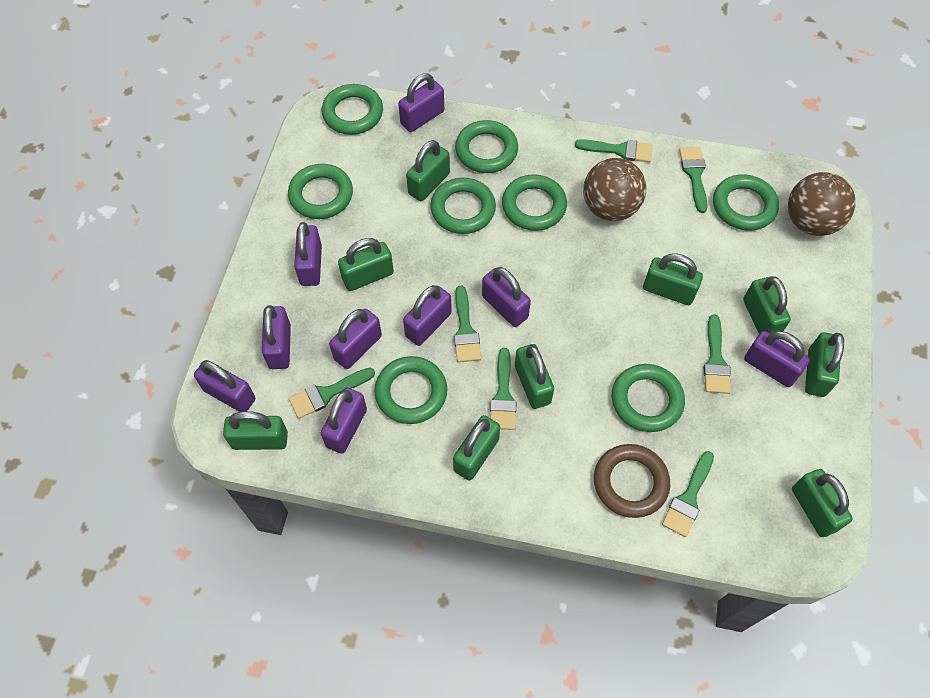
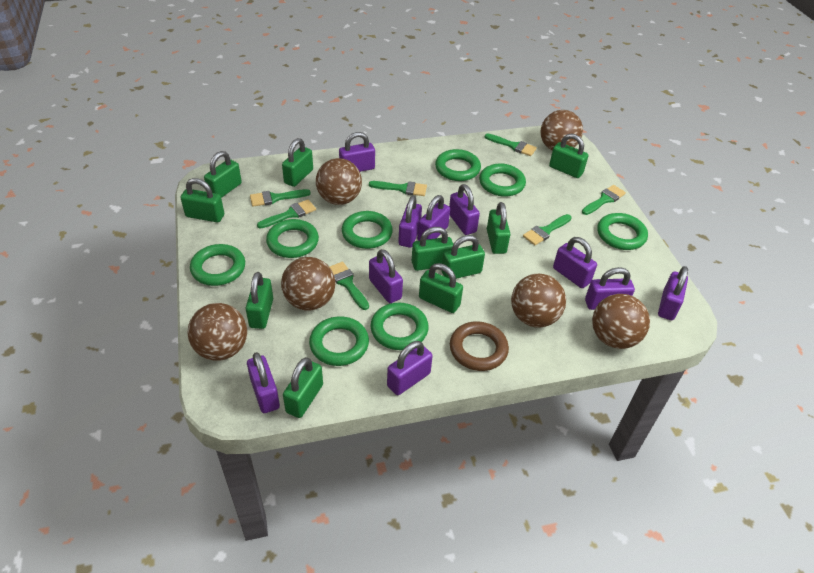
brown ball: 2 -> 6
green padlock: 9 -> 10
purple padlock: 9 -> 10

